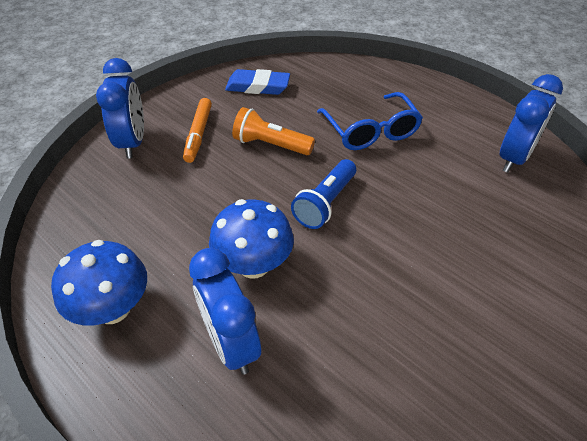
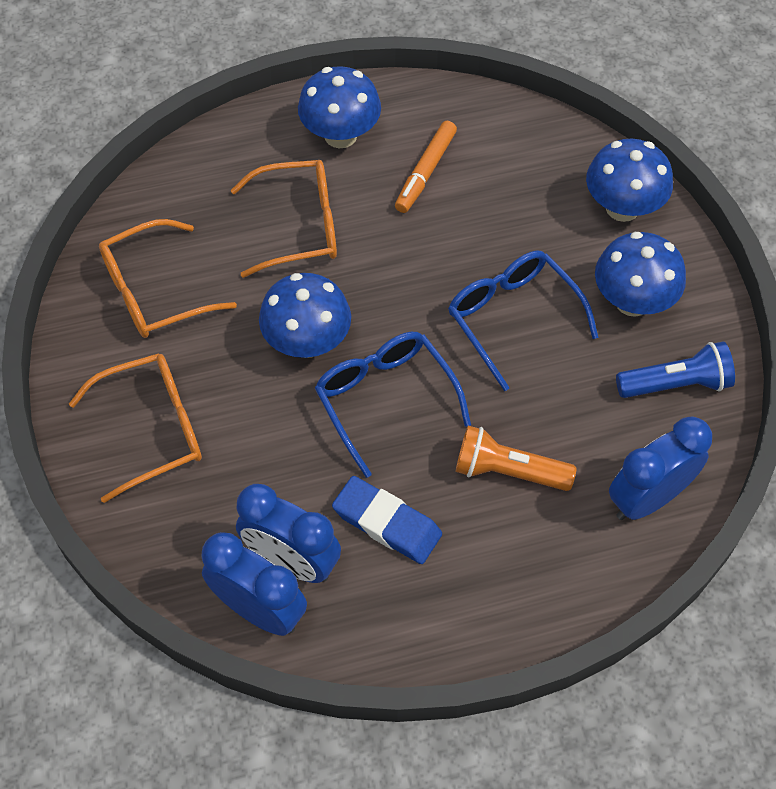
blue glasses: 1 -> 2
blue mushroom: 2 -> 4
orange glasses: 0 -> 3

